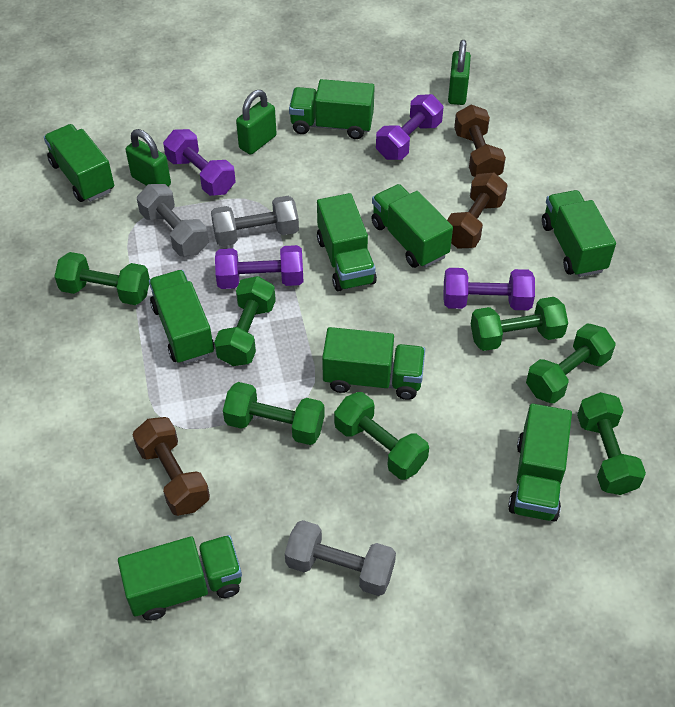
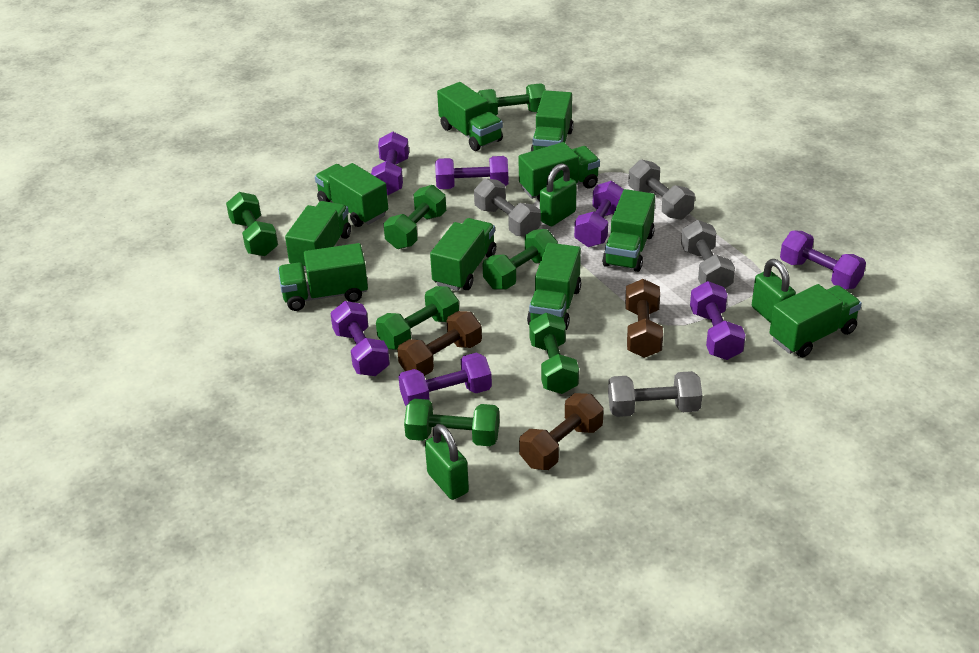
green truck: 9 -> 10
grey dumbbell: 3 -> 4
purple dumbbell: 4 -> 7

